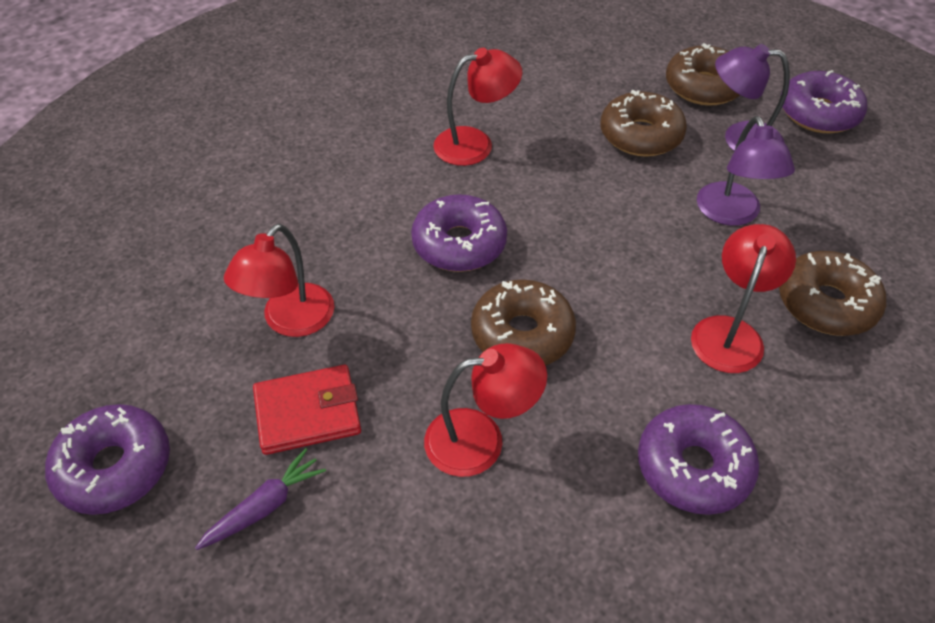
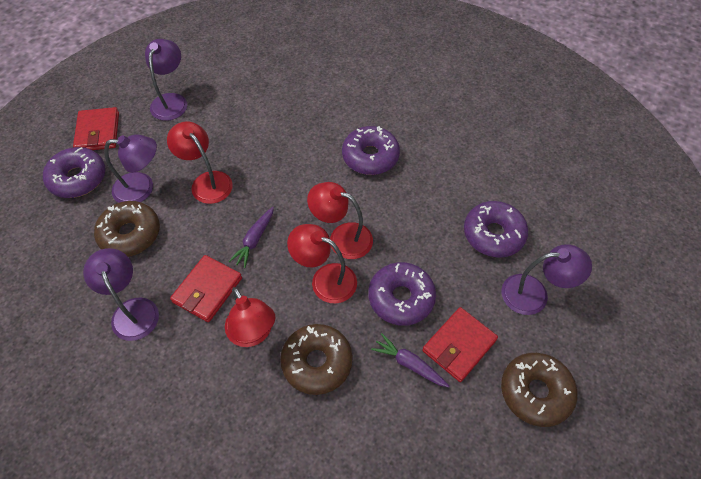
brown donut: 4 -> 3
purple carrot: 1 -> 2
purple lamp: 2 -> 4
red wallet: 1 -> 3

